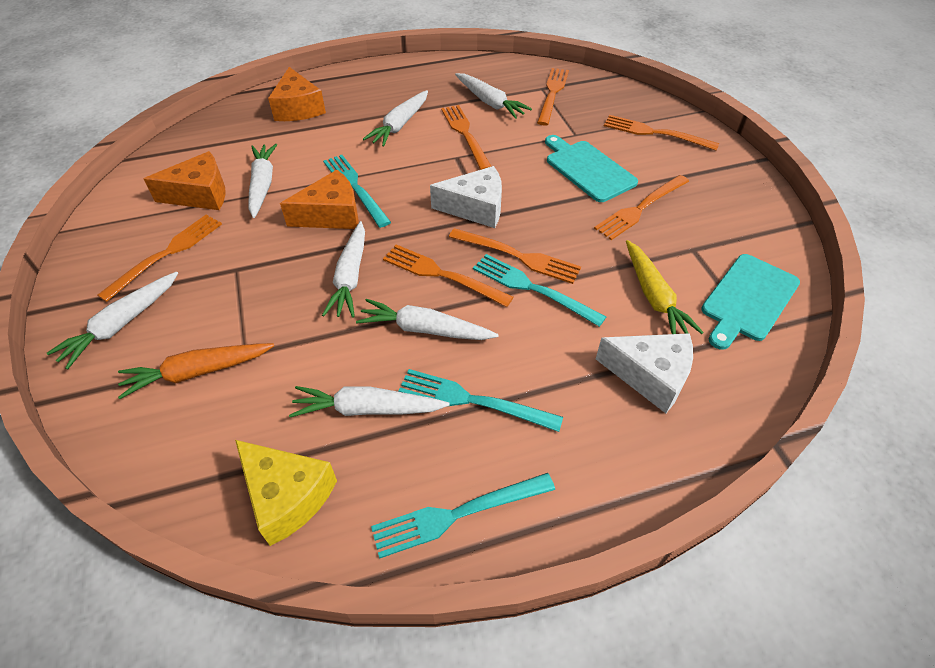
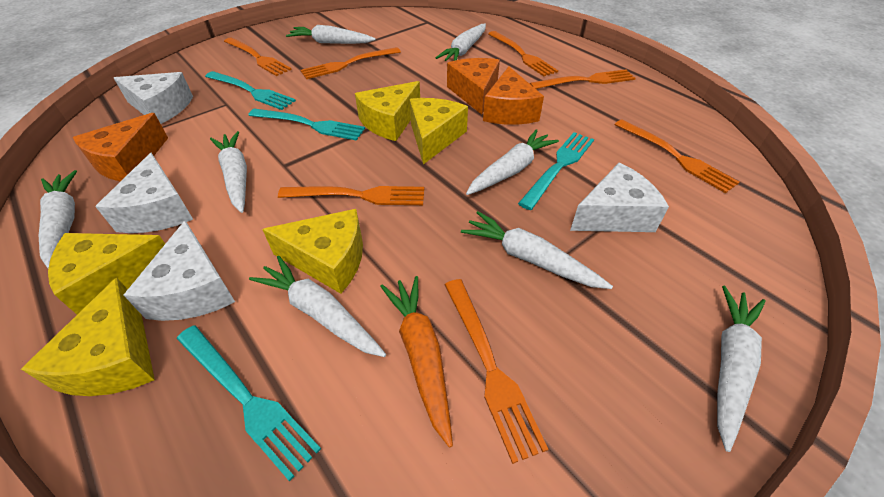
turquoise cutting board: 2 -> 0
white carrot: 7 -> 8
white cheese: 2 -> 4
yellow carrot: 1 -> 0
yellow cheese: 1 -> 5

